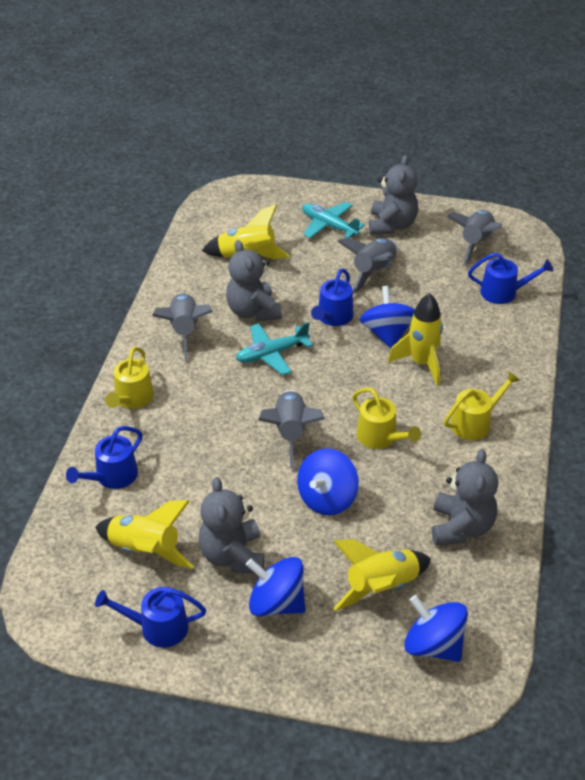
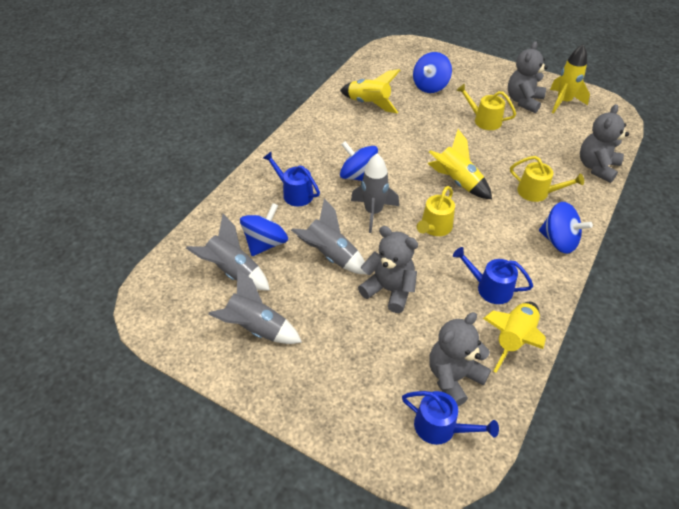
blue watering can: 4 -> 3
turquoise plane: 2 -> 0

